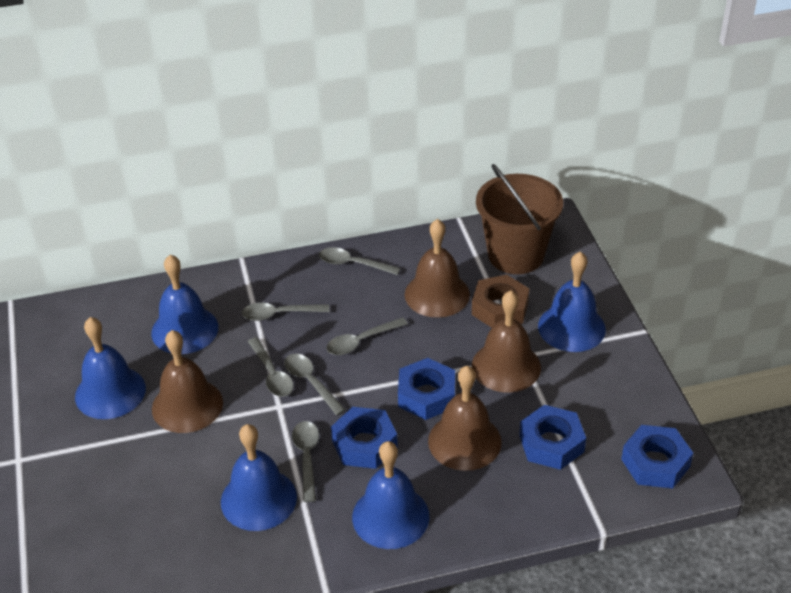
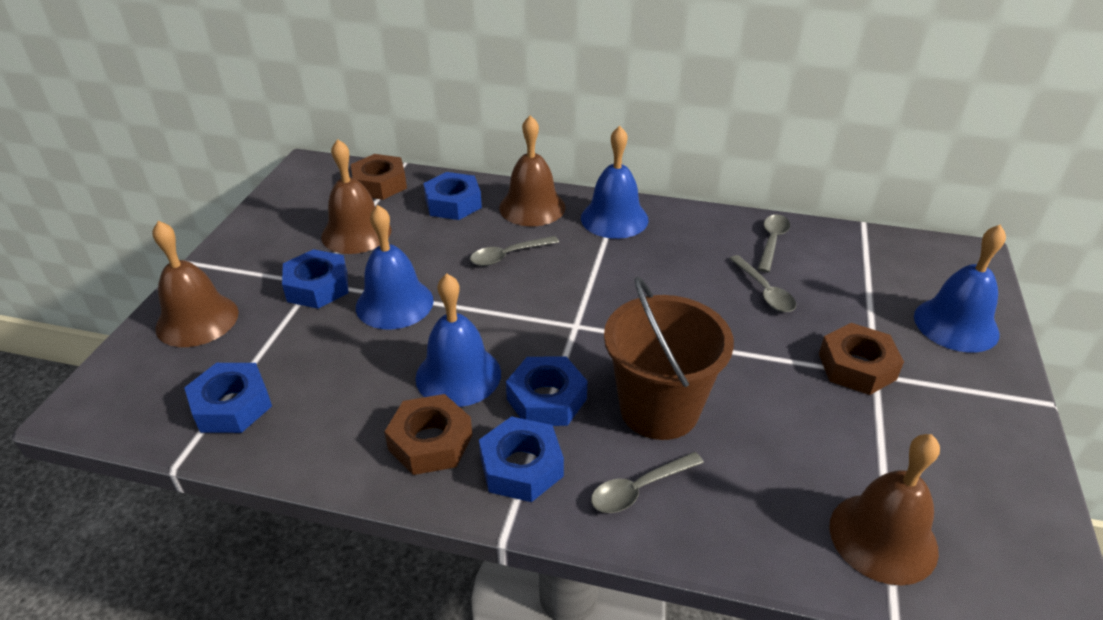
blue bell: 5 -> 4
blue nut: 4 -> 5
brown nut: 1 -> 3
grey spoon: 6 -> 4

